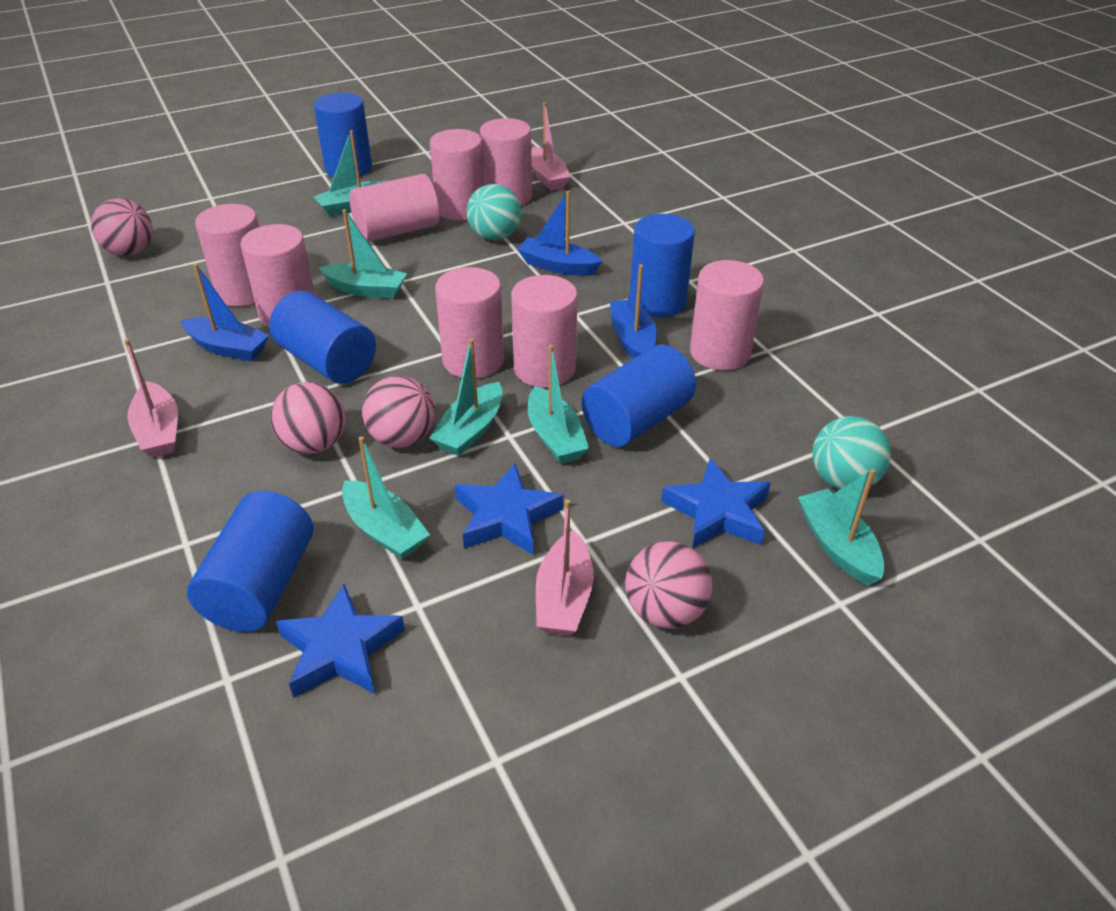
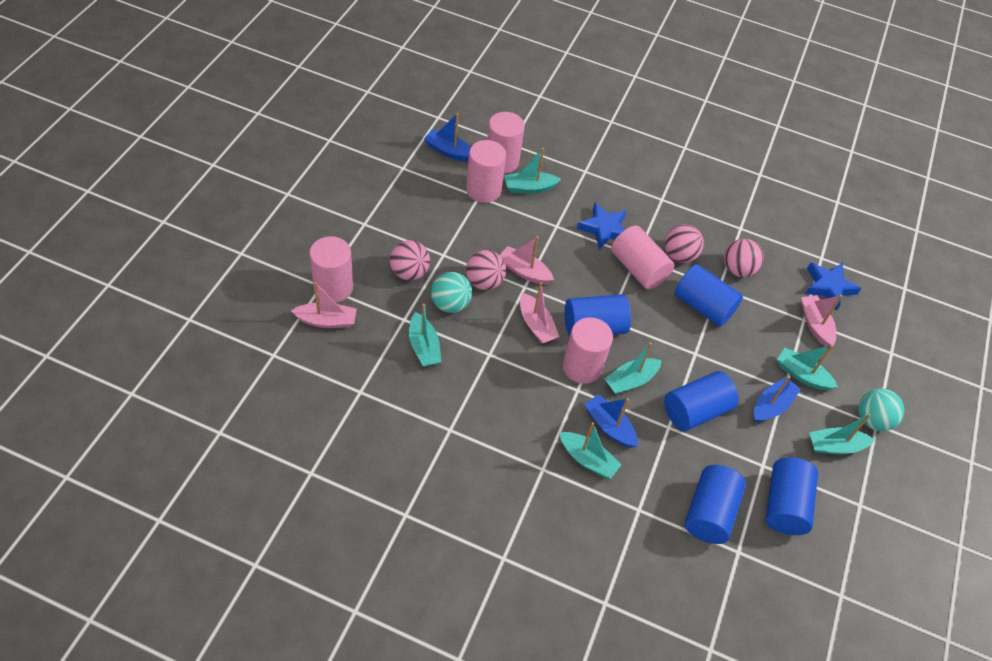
blue star: 3 -> 2
pink boat: 3 -> 4
pink cylinder: 8 -> 5

